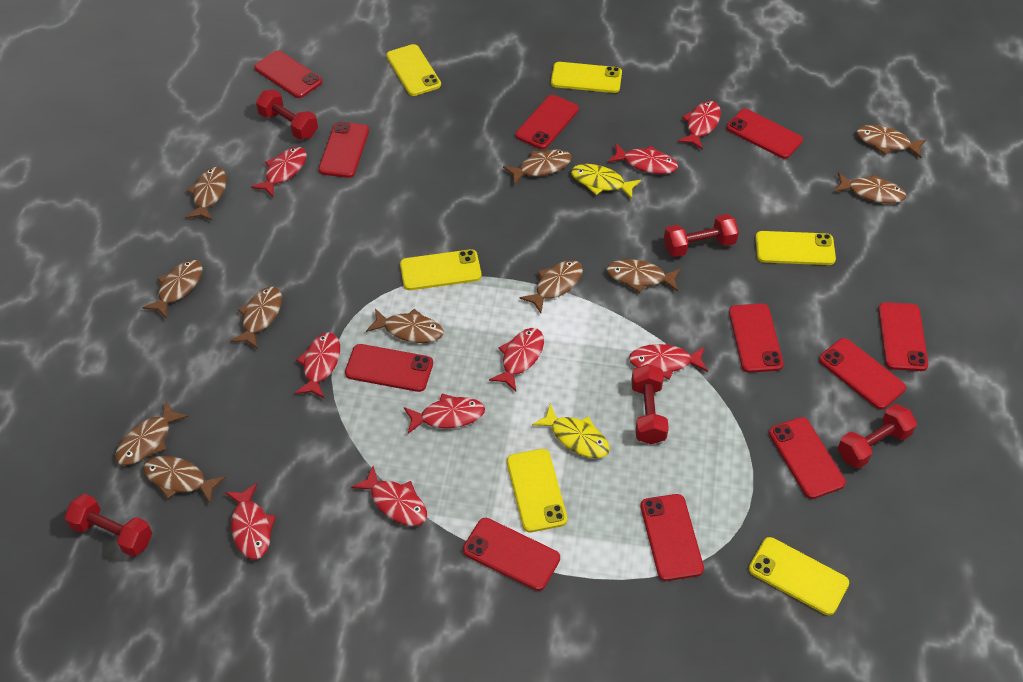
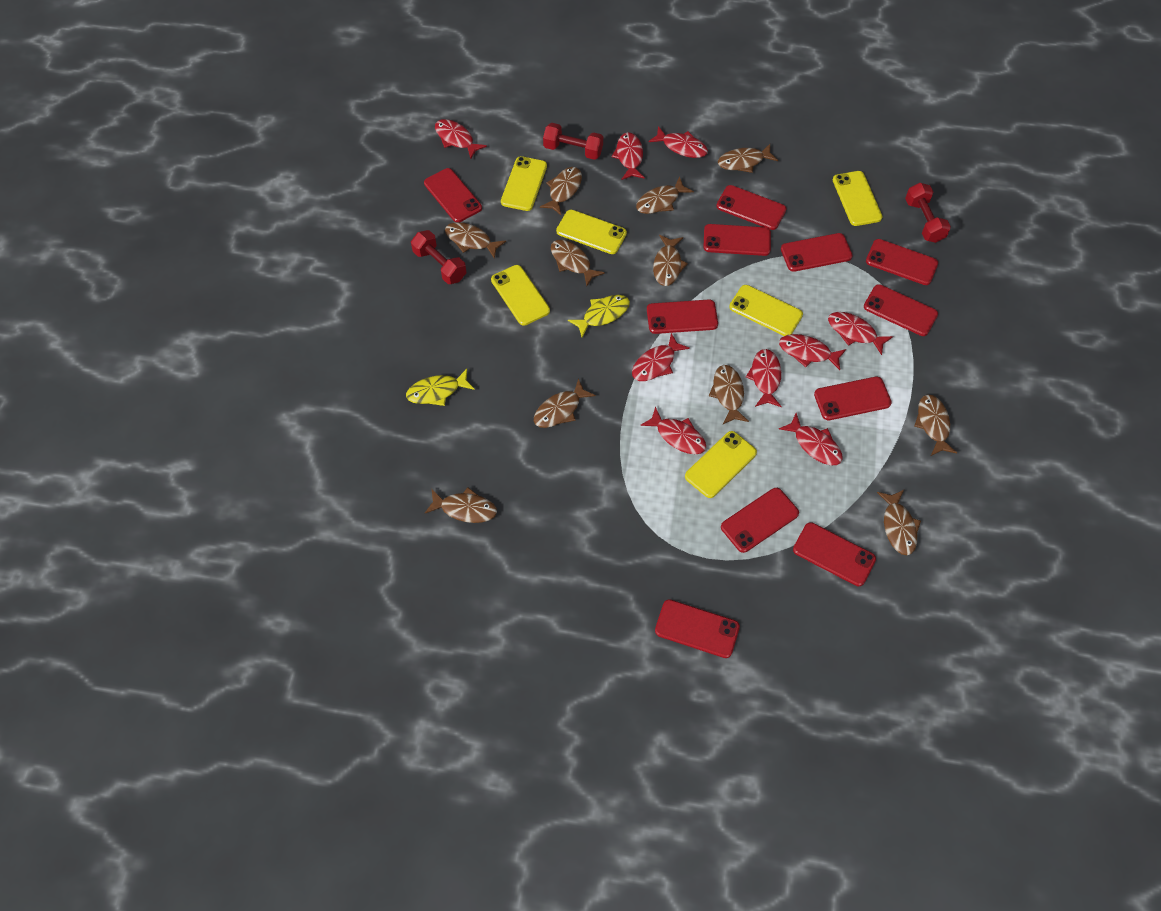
red dumbbell: 5 -> 3

